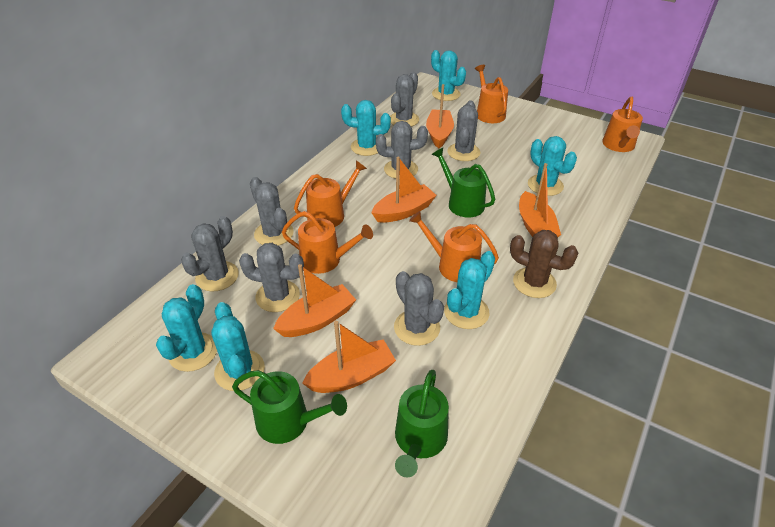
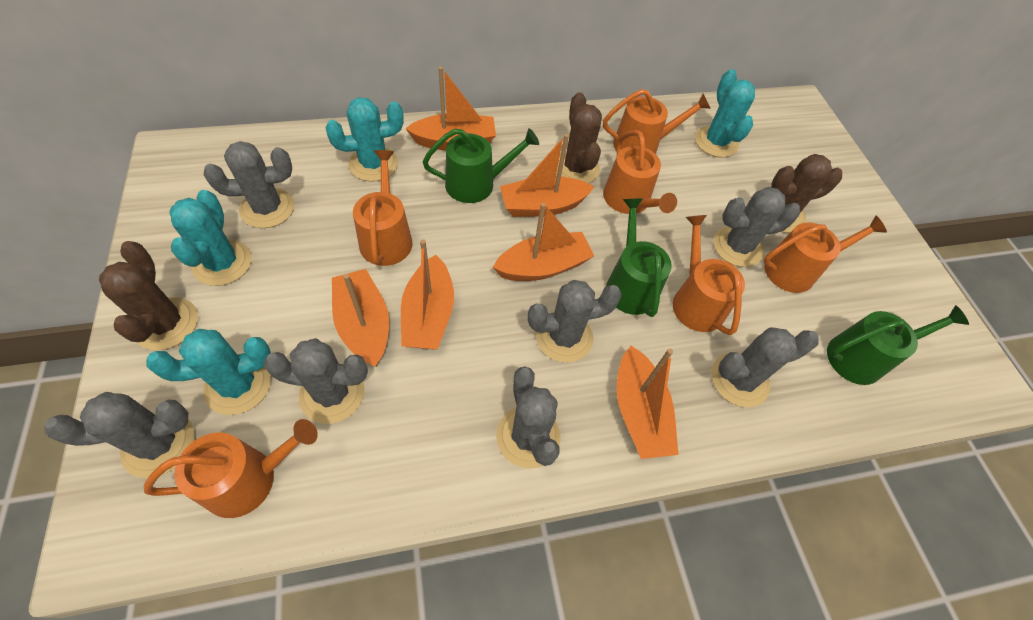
brown cactus: 1 -> 3
orange boat: 5 -> 6
orange watering can: 5 -> 6
turquoise cactus: 6 -> 4

